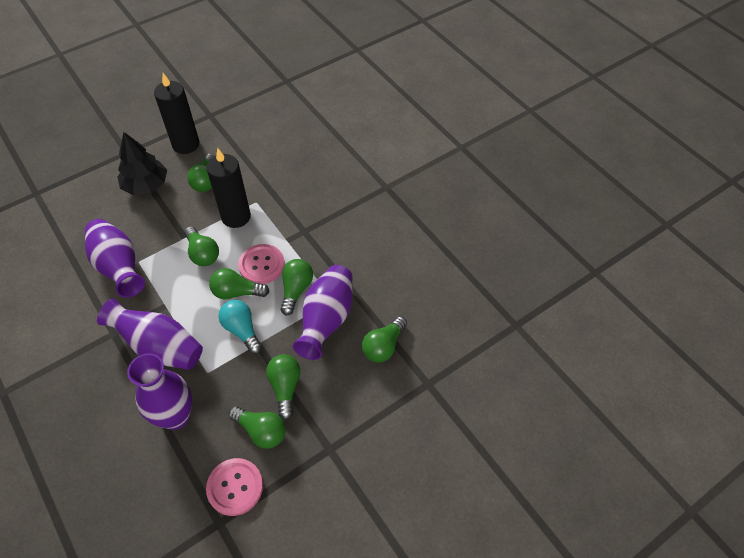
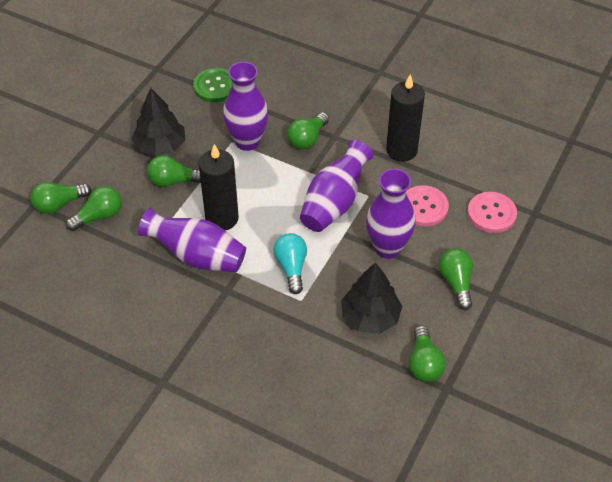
black tree: 1 -> 2
green button: 0 -> 1
green light bulb: 7 -> 6

